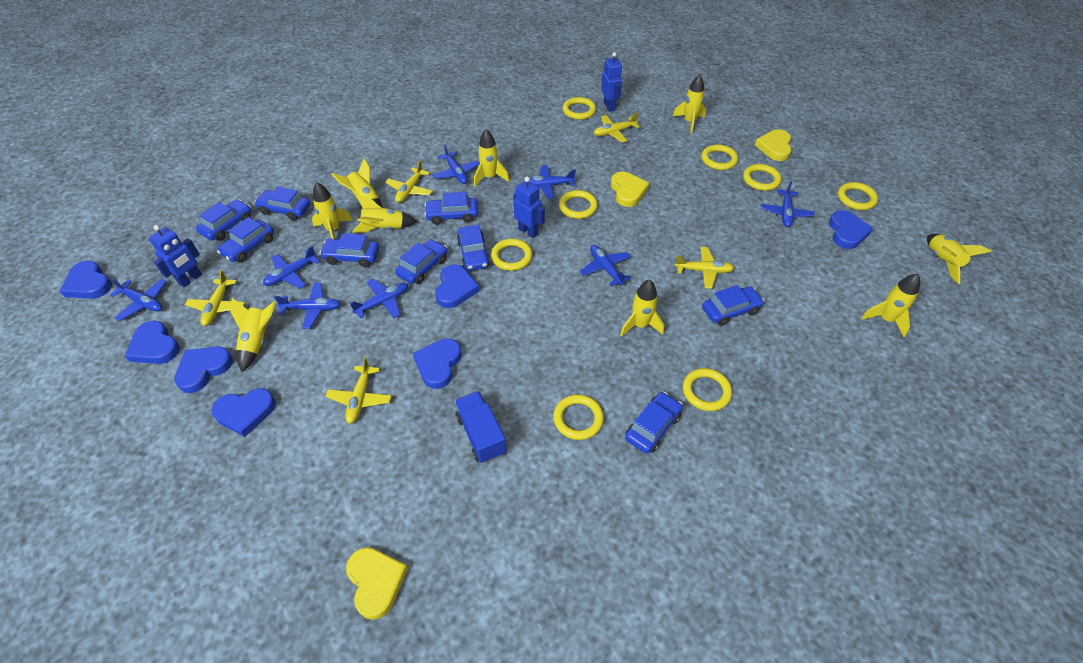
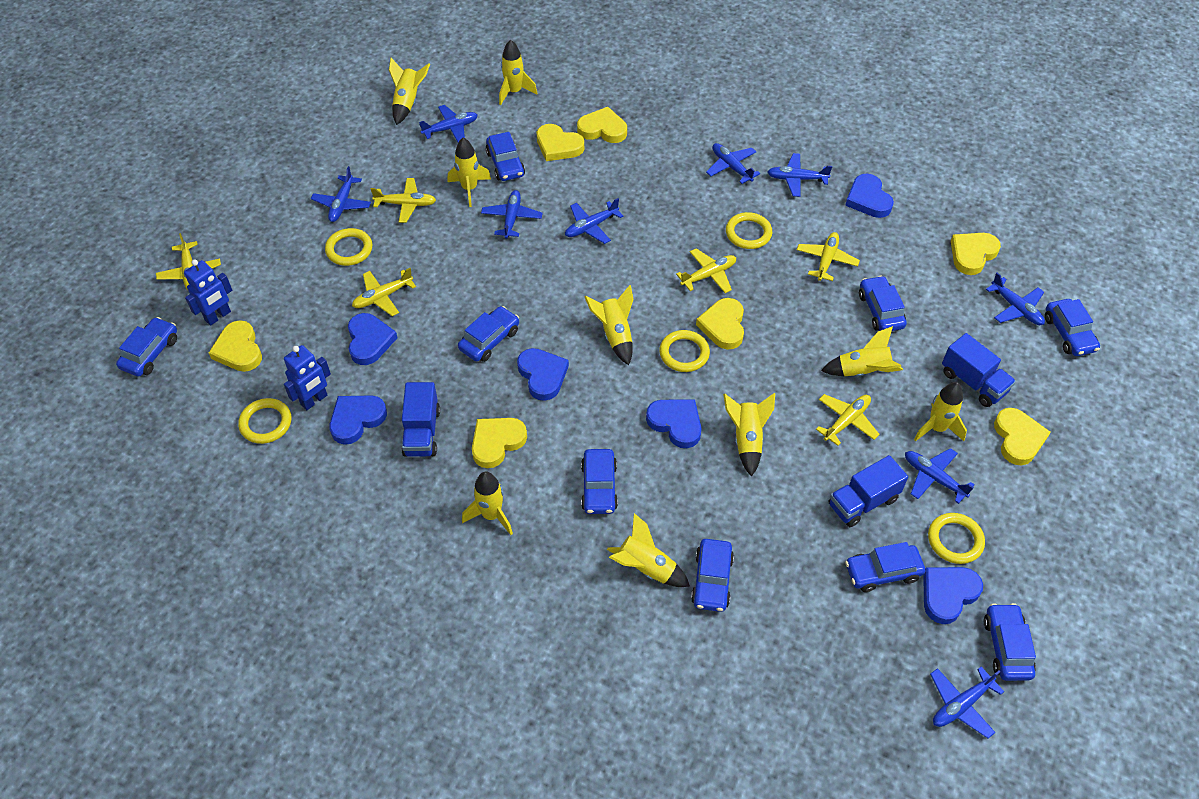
blue heart: 7 -> 6
blue plane: 8 -> 9
blue robot: 3 -> 2
blue truck: 1 -> 3
yellow heart: 3 -> 7
yellow plane: 5 -> 6
yellow ring: 8 -> 5

